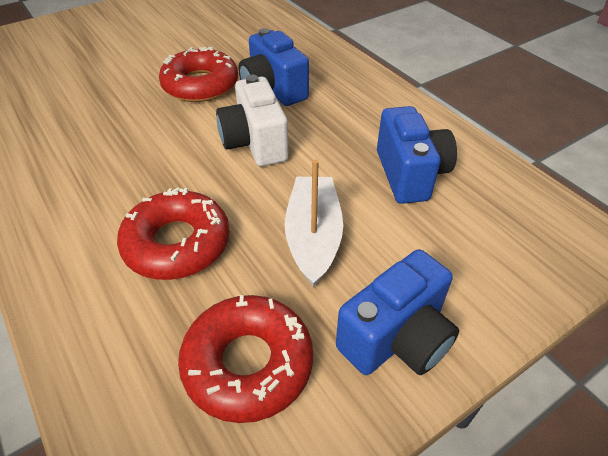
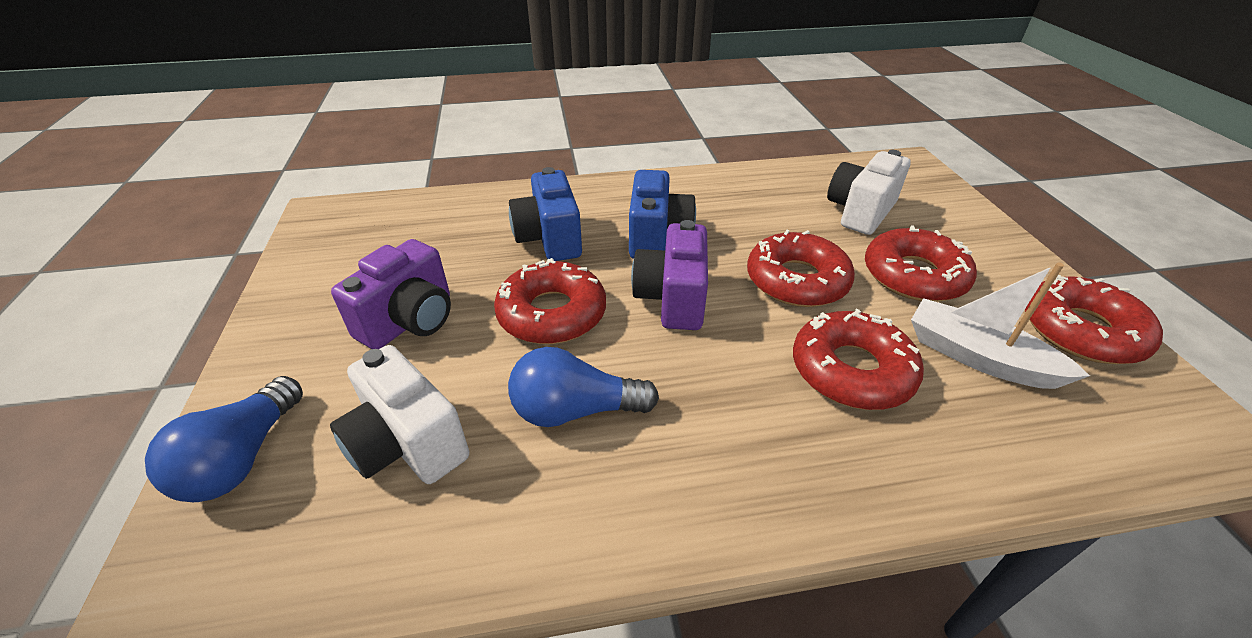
blue camera: 3 -> 2
blue light bulb: 0 -> 2
purple camera: 0 -> 2
red donut: 3 -> 5
white camera: 1 -> 2

